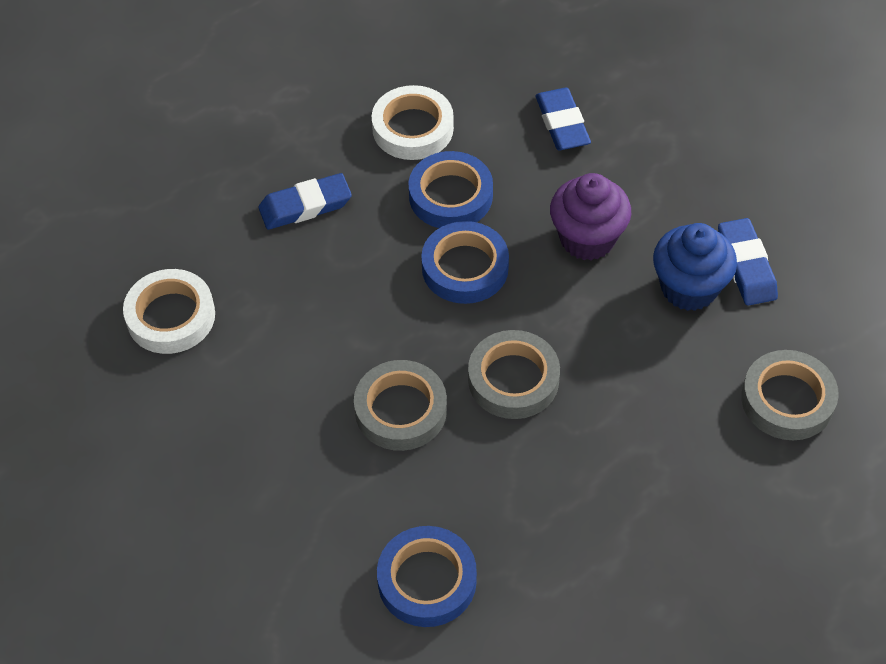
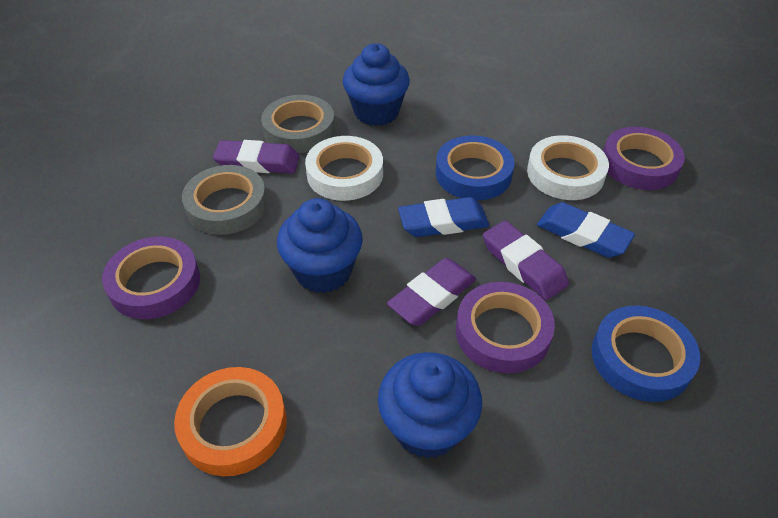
blue cupcake: 1 -> 3
blue eraser: 3 -> 2
blue tape: 3 -> 2
grey tape: 3 -> 2
orange tape: 0 -> 1
purple cupcake: 1 -> 0
purple eraser: 0 -> 3
purple tape: 0 -> 3

